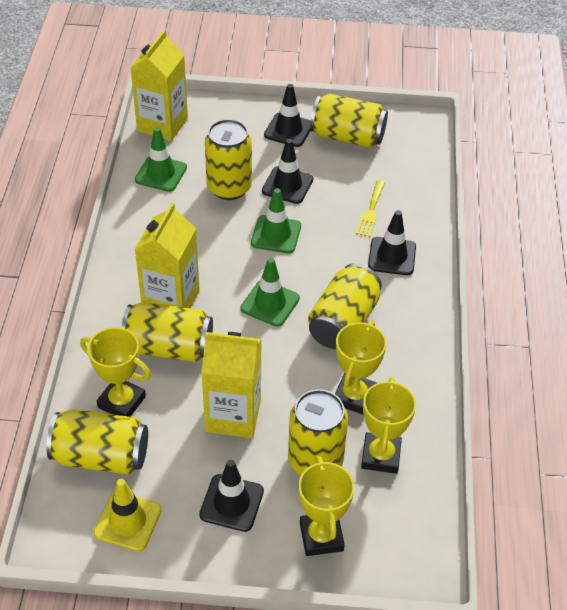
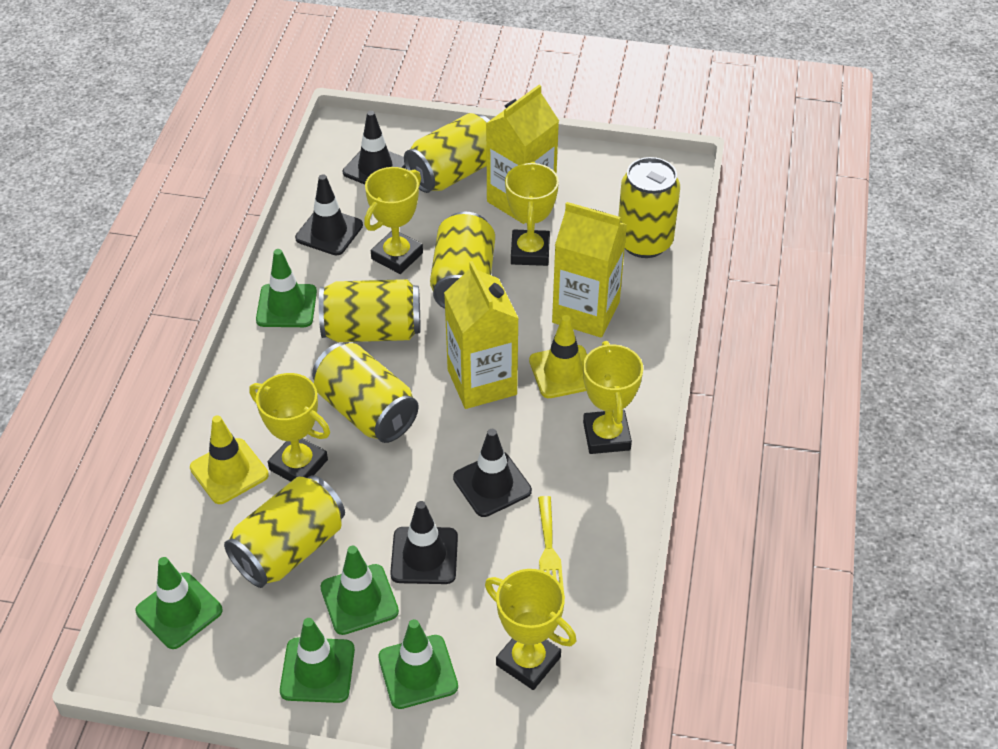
green traffic cone: 3 -> 5
yellow traffic cone: 1 -> 2
yellow trophy: 4 -> 5

